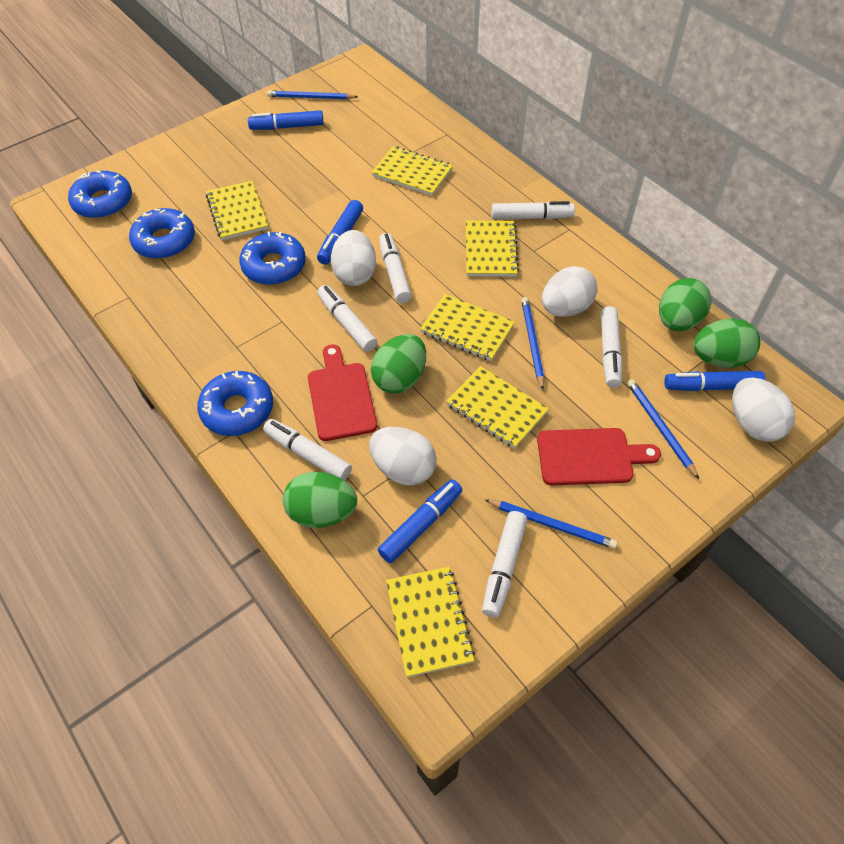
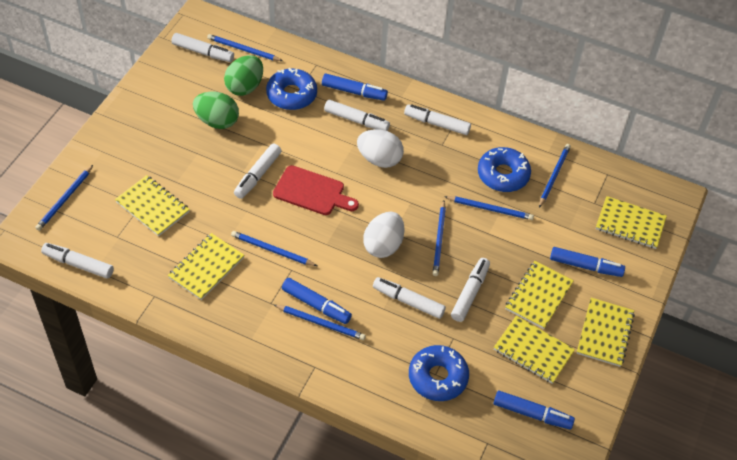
blue donut: 4 -> 3
blue pencil: 4 -> 7
green egg: 4 -> 2
red cutting board: 2 -> 1
white egg: 4 -> 2
white marker: 6 -> 7

